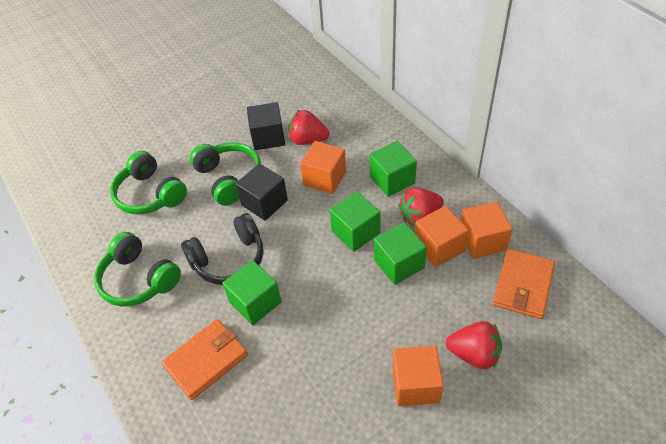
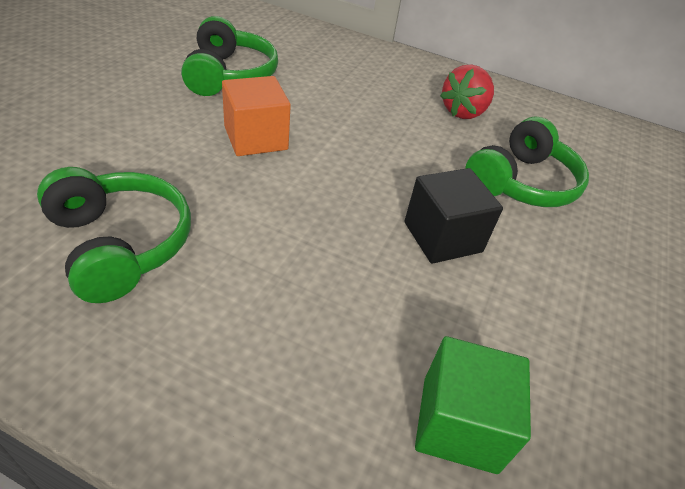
black cube: 2 -> 1
black headphones: 1 -> 0
green cube: 4 -> 1
orange cube: 4 -> 1
orange wallet: 2 -> 0
red strawberry: 3 -> 1

